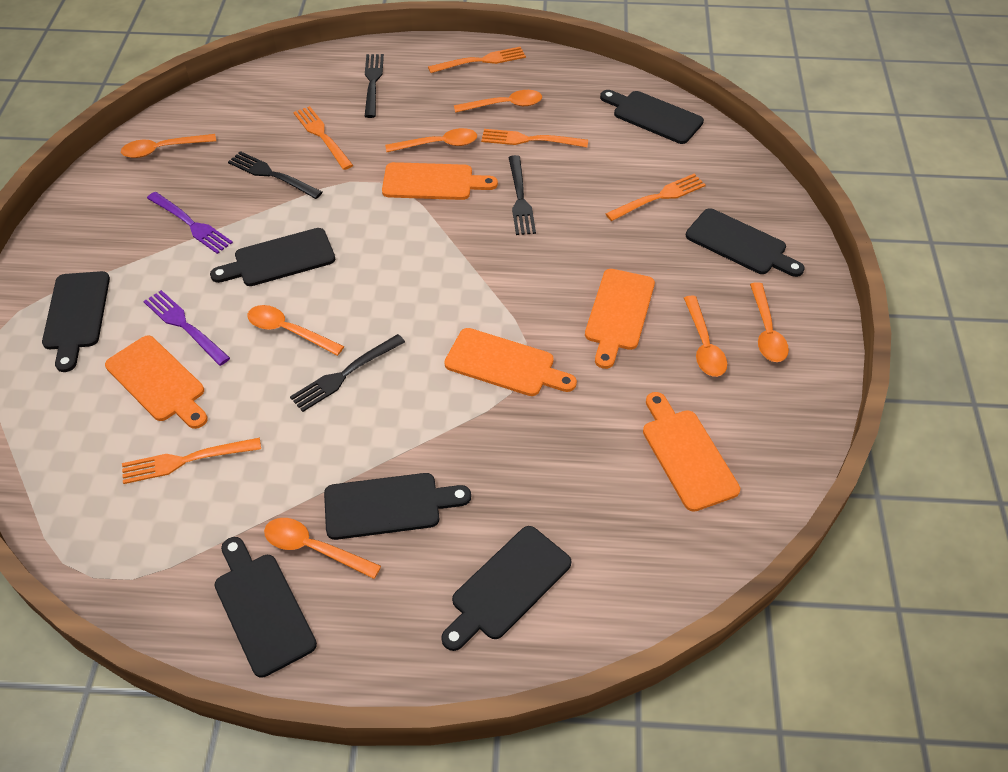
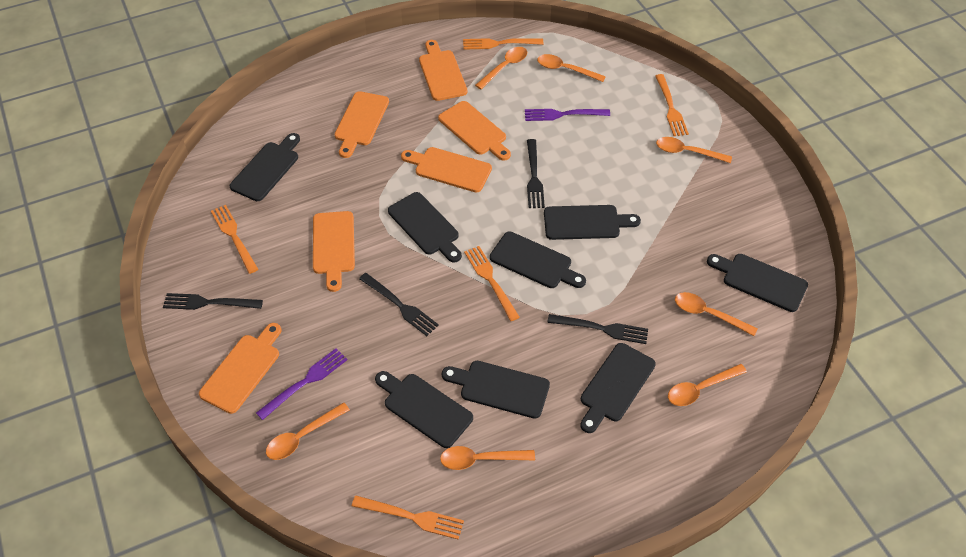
black cutting board: 7 -> 8
orange cutting board: 5 -> 6

